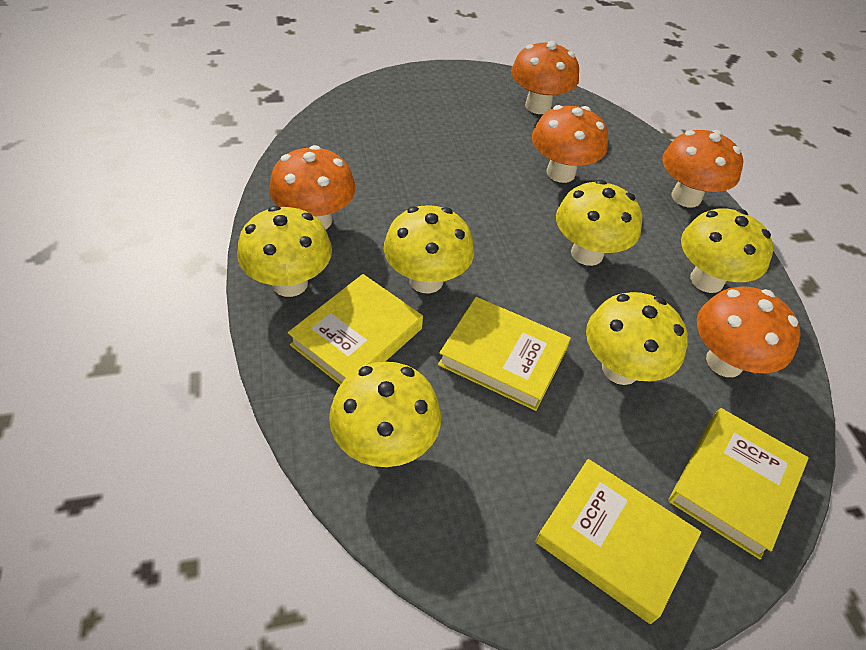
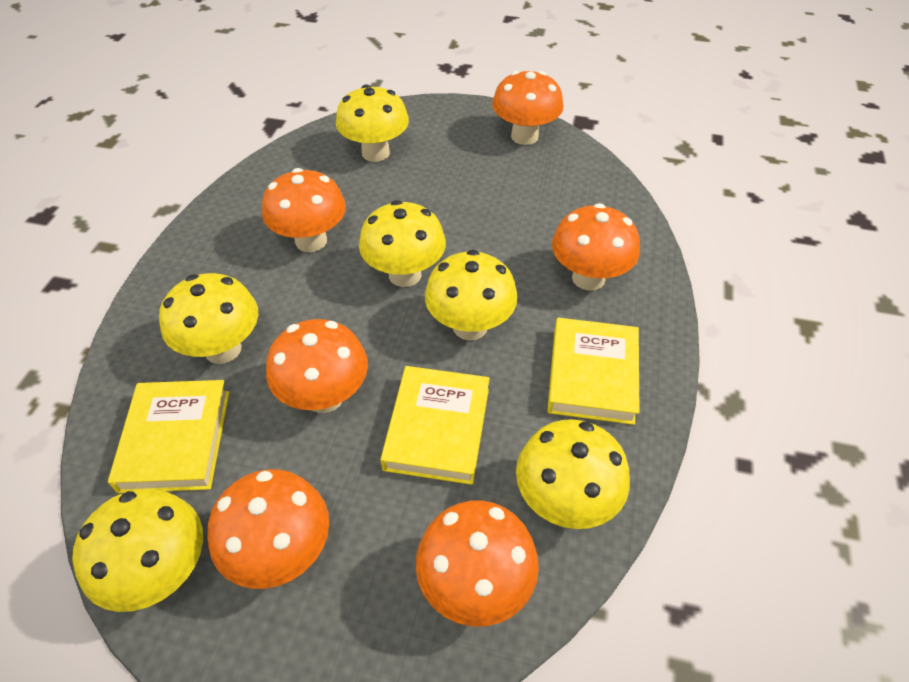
orange mushroom: 5 -> 6
yellow book: 4 -> 3

